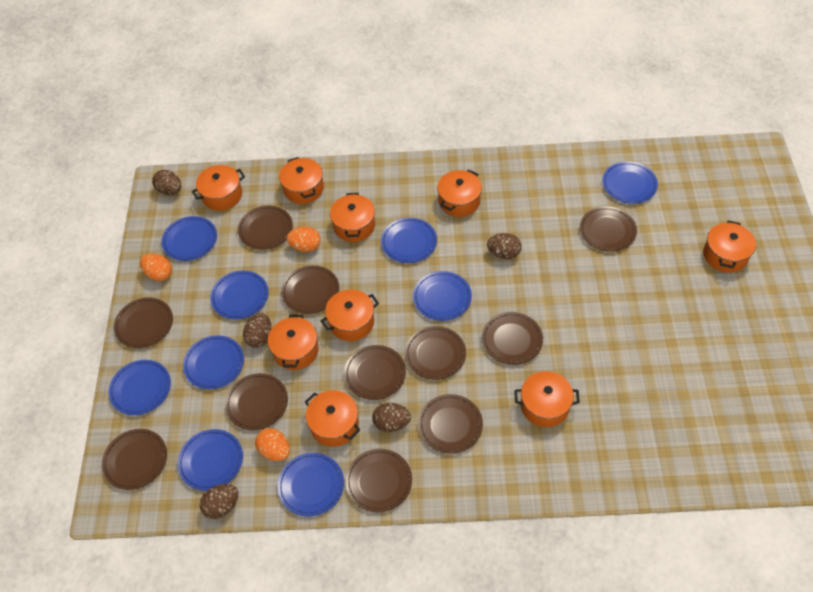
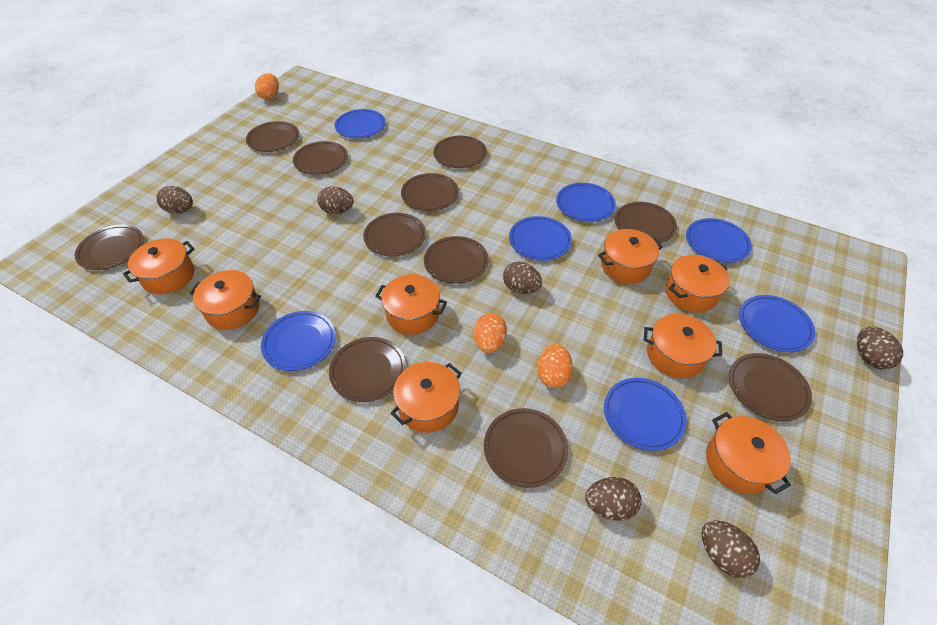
blue plate: 9 -> 7
brown egg: 5 -> 6
orange pot: 9 -> 8

